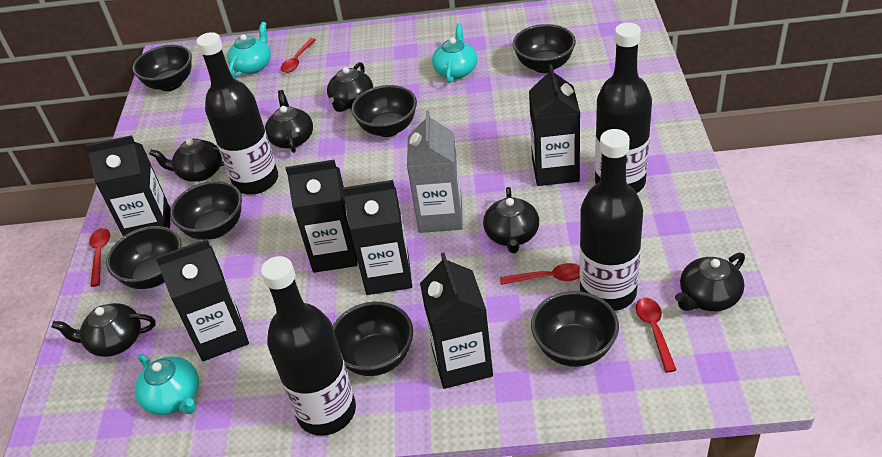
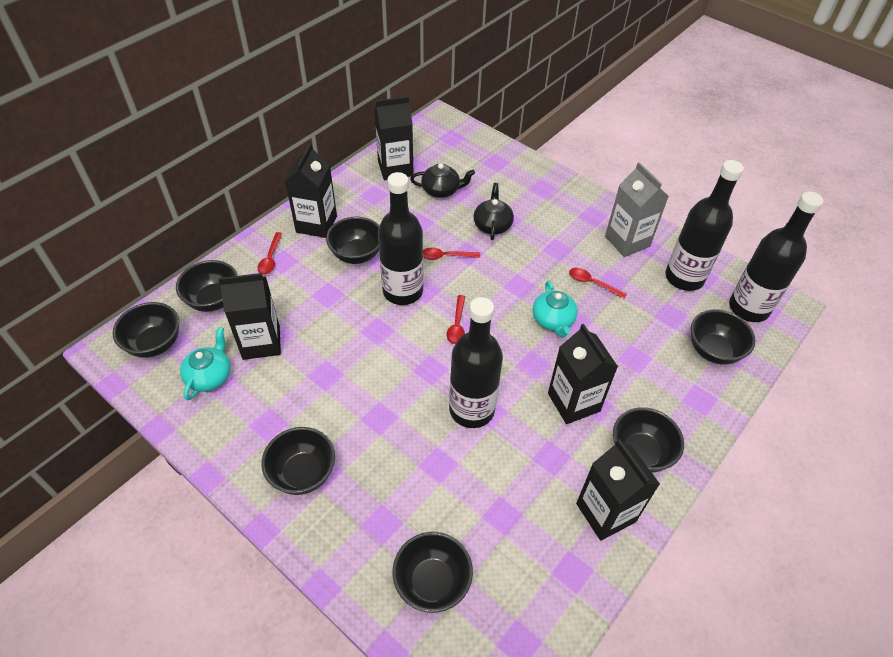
black carton: 6 -> 5
black teapot: 6 -> 2
turquoise teapot: 3 -> 2

